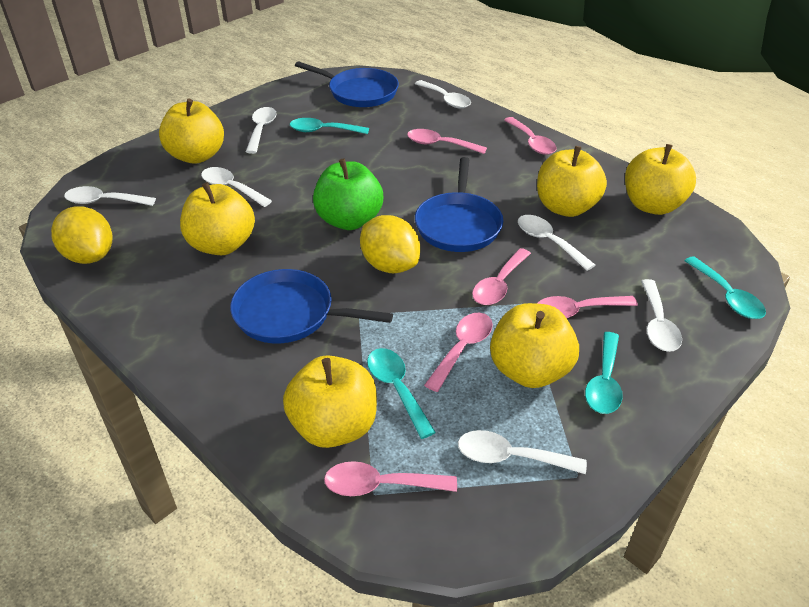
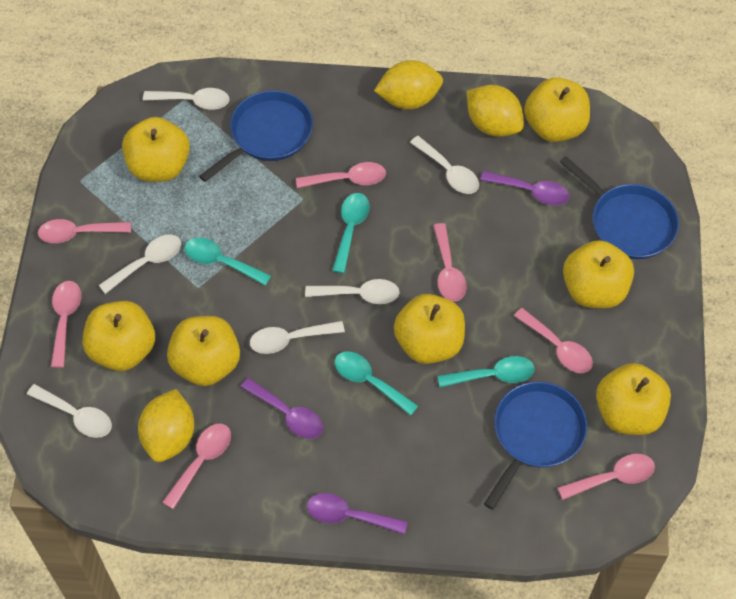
green apple: 1 -> 0
pink spoon: 6 -> 7
purple spoon: 0 -> 3
white spoon: 7 -> 6
yellow apple: 6 -> 7
yellow lemon: 2 -> 3

